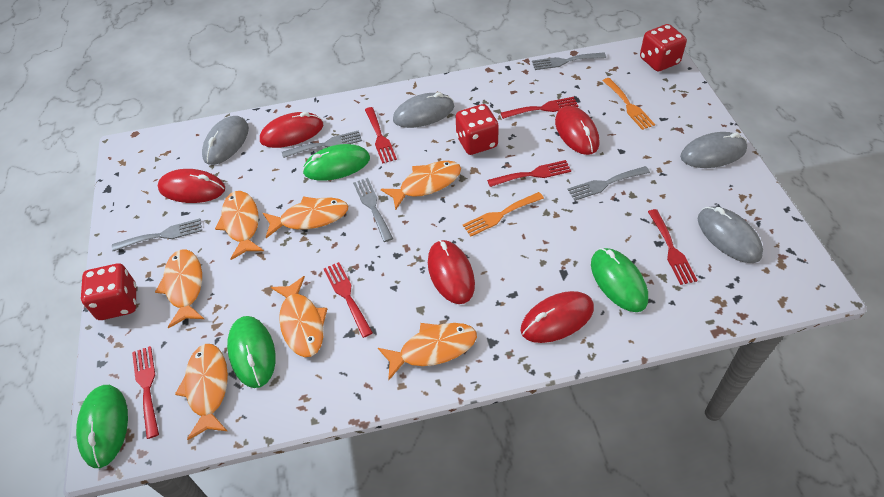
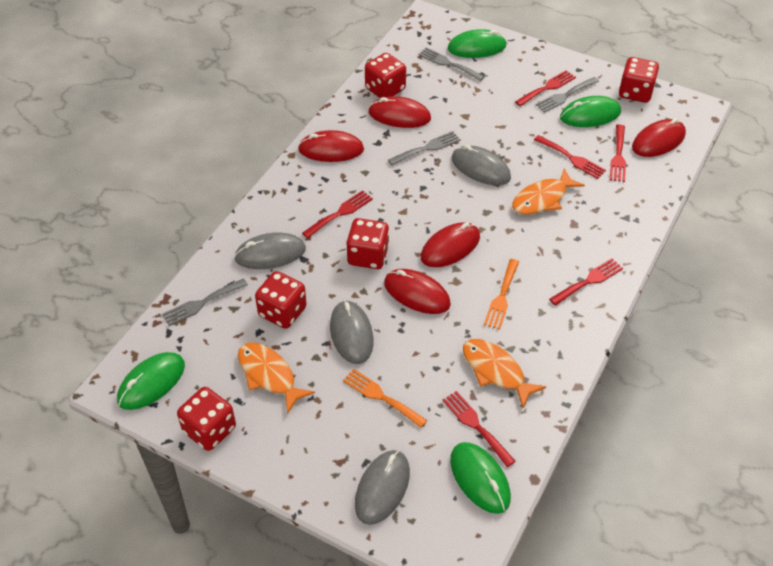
grey fork: 5 -> 4
orange fish: 7 -> 3
red dice: 3 -> 5

